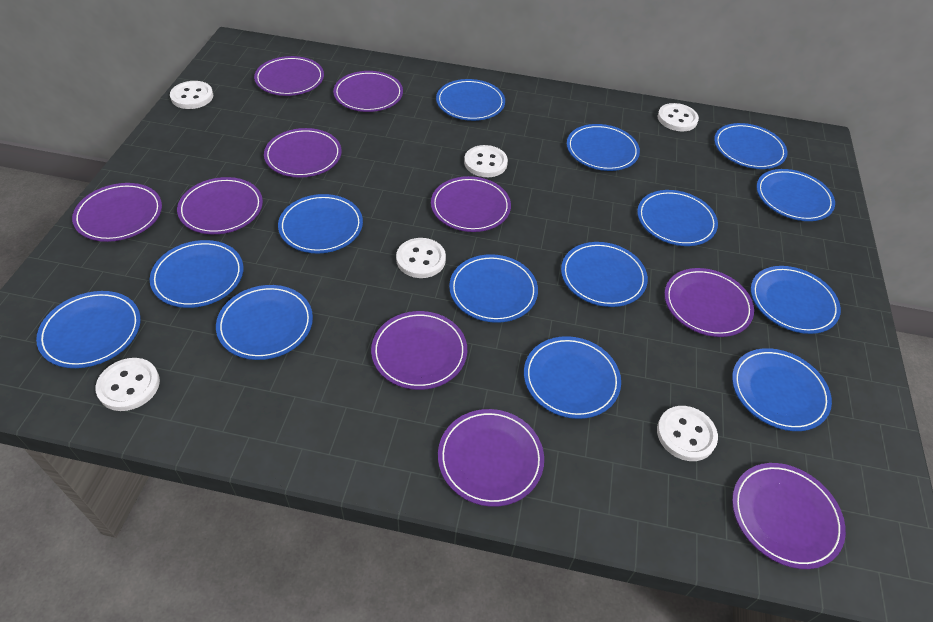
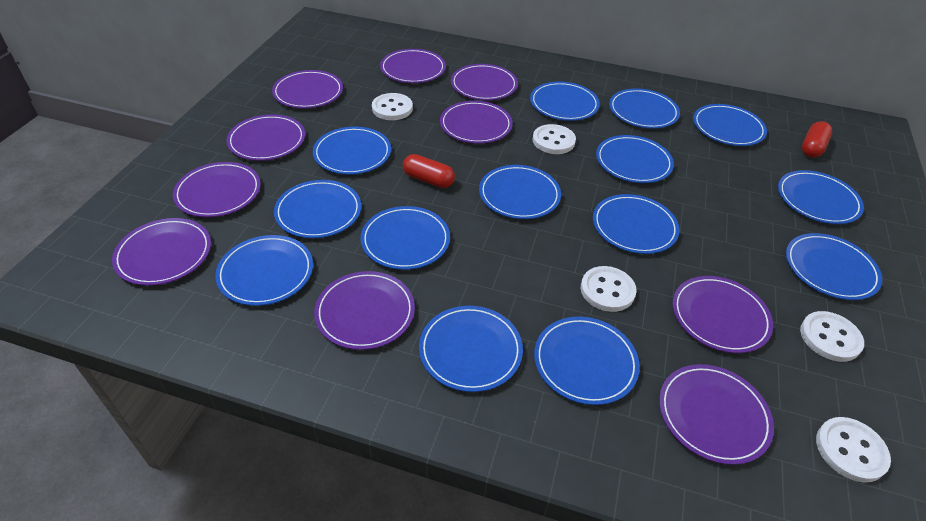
red capsule: 0 -> 2
white button: 6 -> 5

